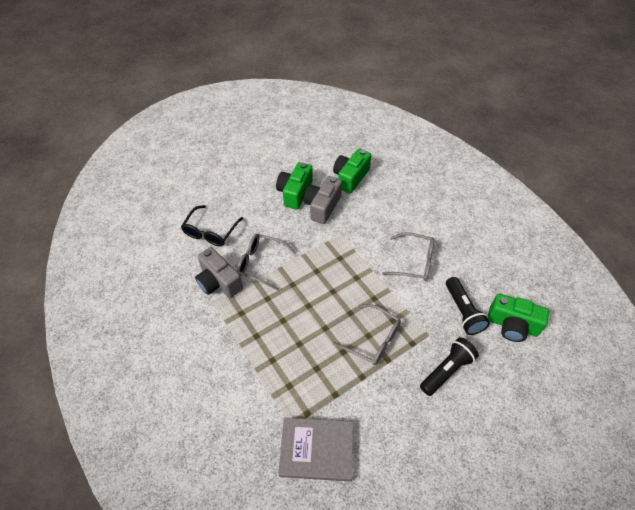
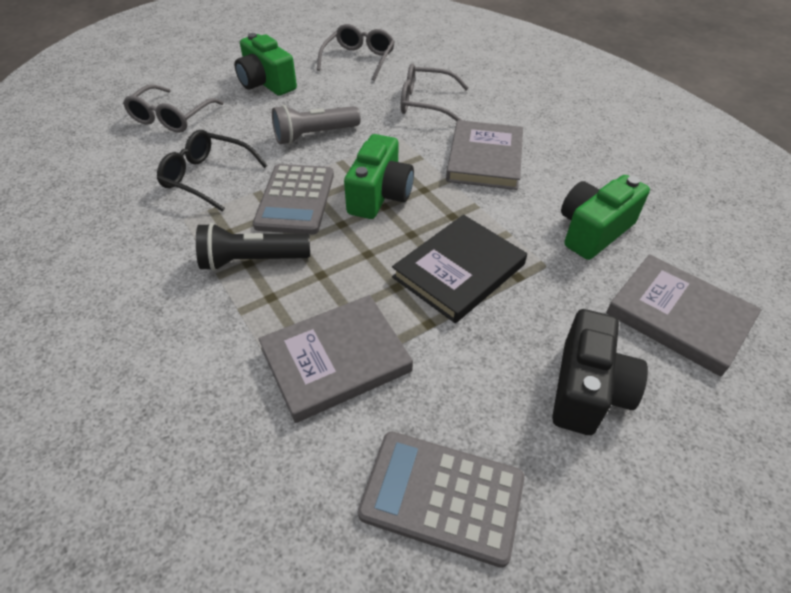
black book: 0 -> 1
black camera: 0 -> 1
black flashlight: 2 -> 1
grey book: 1 -> 3
grey calculator: 0 -> 2
grey camera: 2 -> 0
grey flashlight: 0 -> 1

